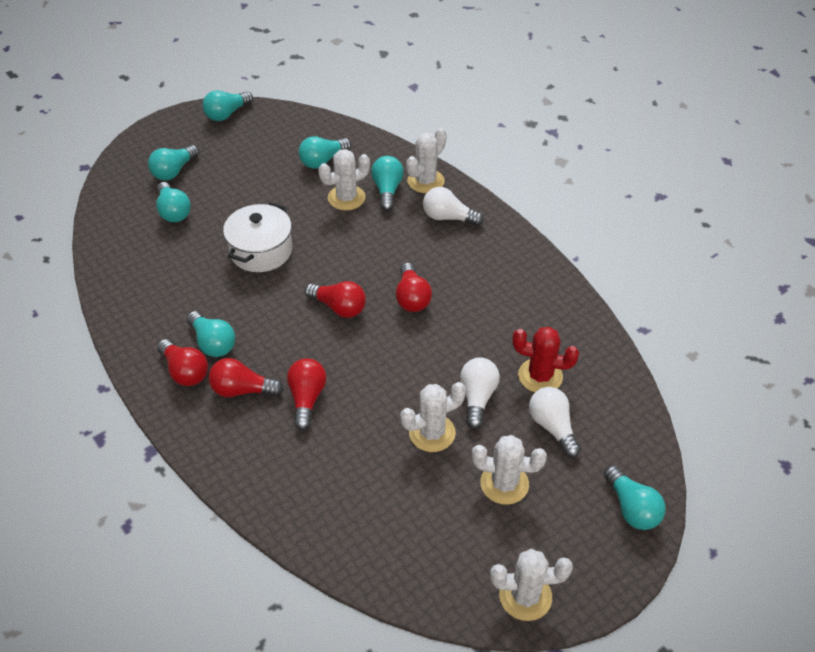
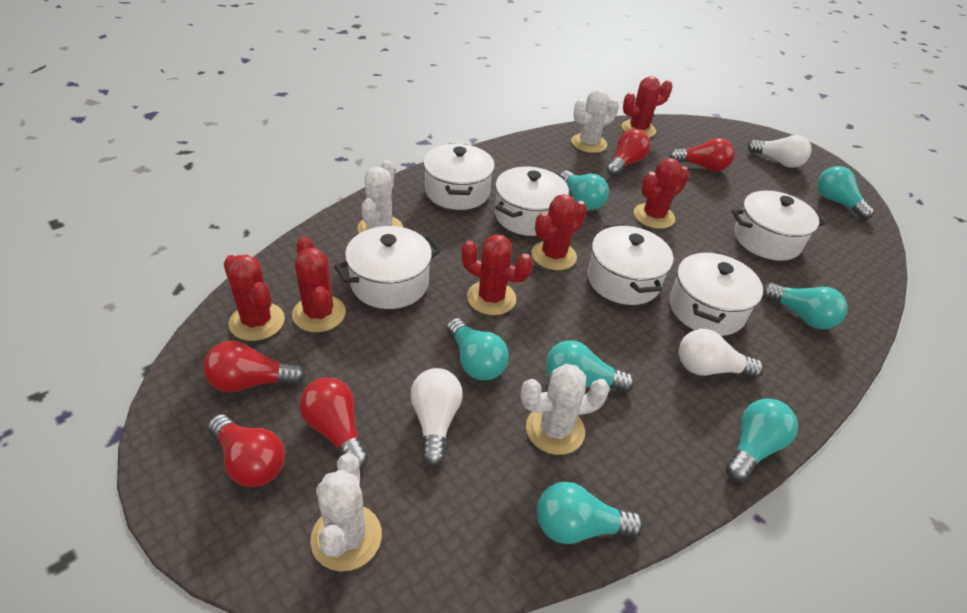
red cactus: 1 -> 6
white cactus: 5 -> 4
white pot: 1 -> 6

